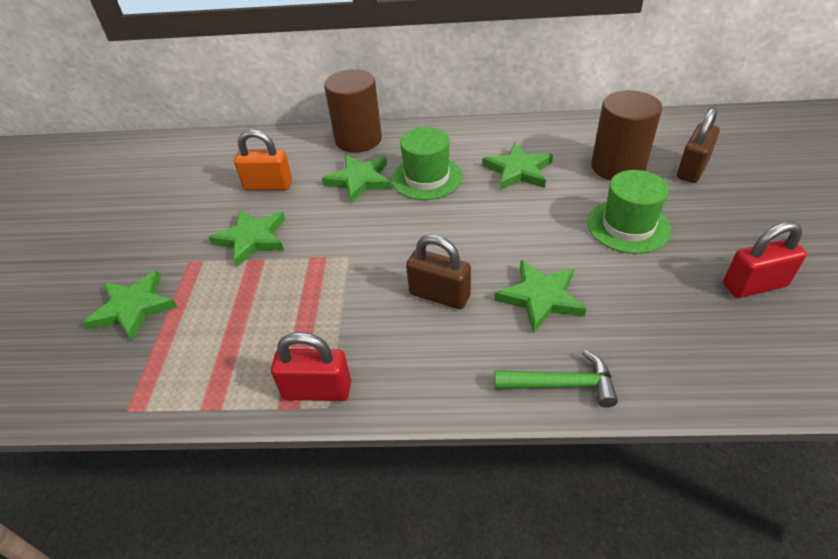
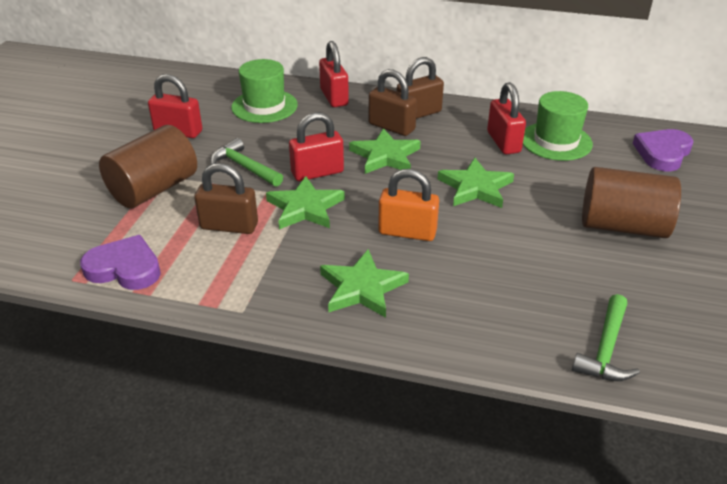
brown padlock: 2 -> 3
green hammer: 1 -> 2
green star: 5 -> 4
purple heart: 0 -> 2
red padlock: 2 -> 4

